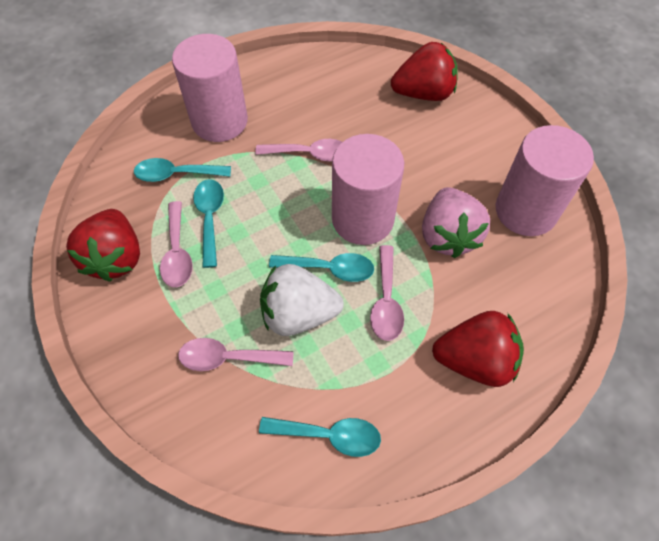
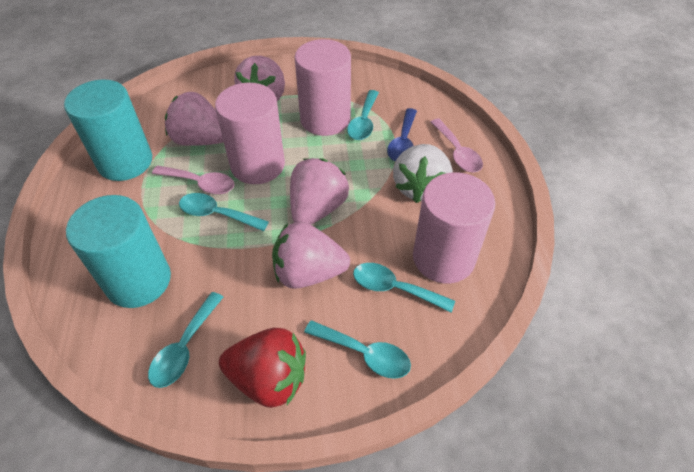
blue spoon: 0 -> 1
pink spoon: 4 -> 2
pink strawberry: 1 -> 4
red strawberry: 3 -> 1
turquoise cylinder: 0 -> 2
turquoise spoon: 4 -> 5

